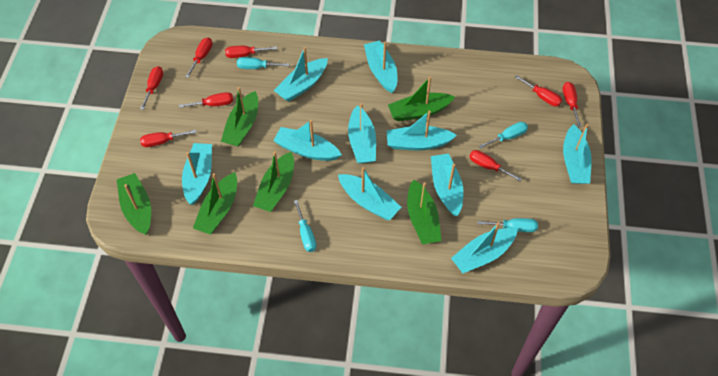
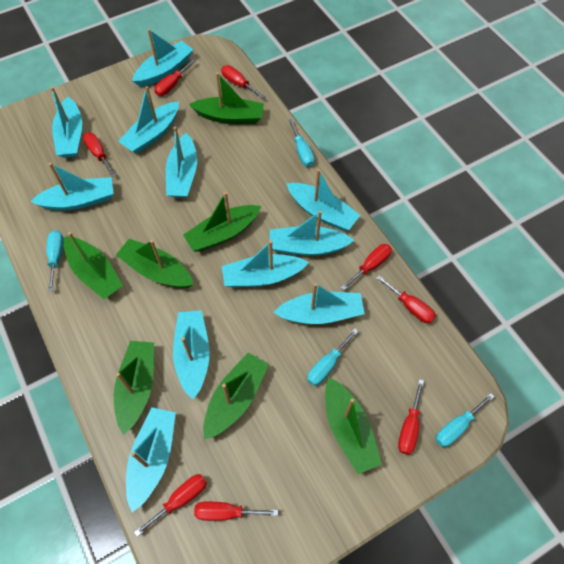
green boat: 6 -> 7
turquoise boat: 10 -> 11

